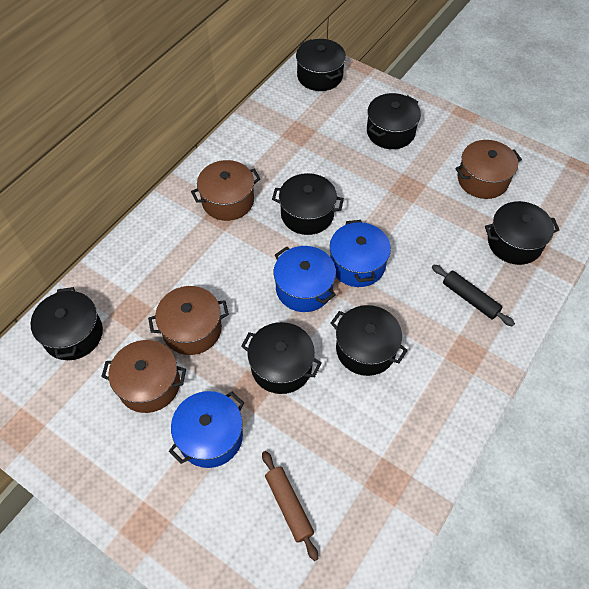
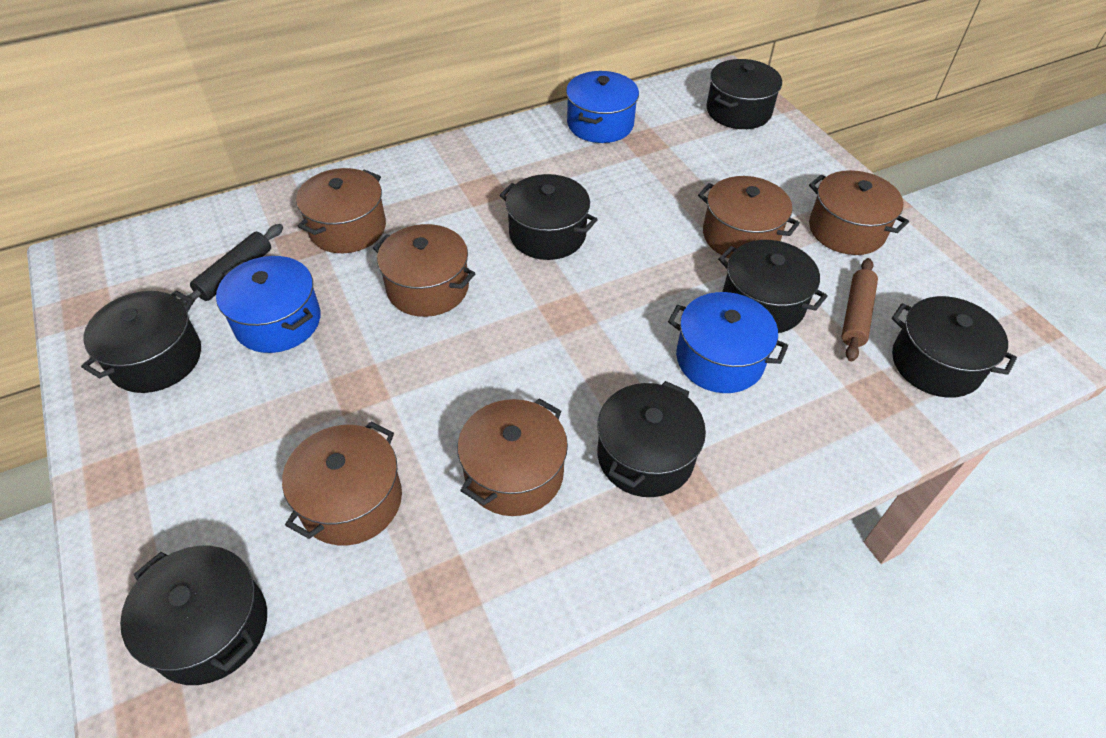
brown pot: 4 -> 6

